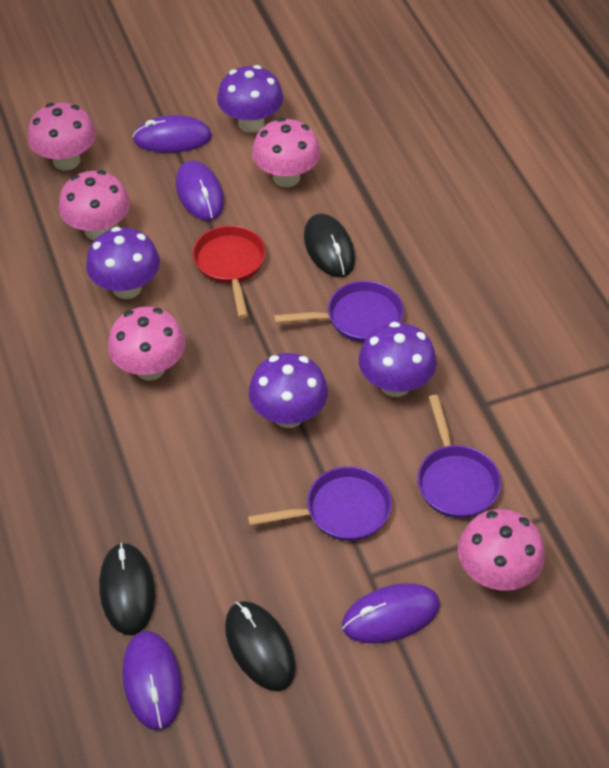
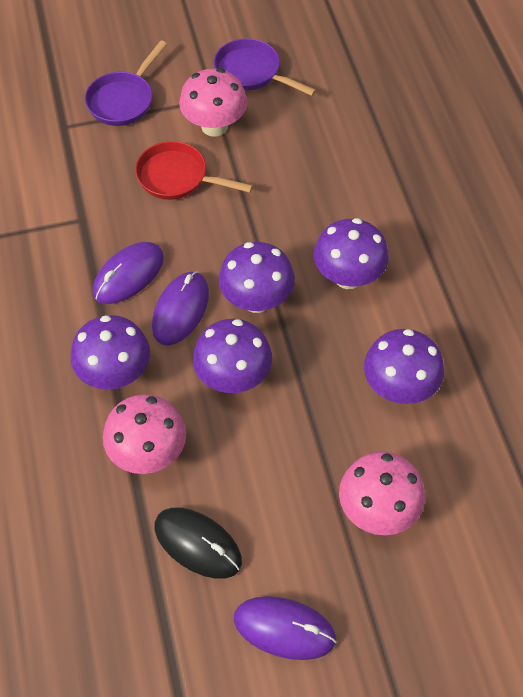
black mouse: 3 -> 1
pink mushroom: 5 -> 3
purple mouse: 4 -> 3
purple mushroom: 4 -> 5
purple pan: 3 -> 2

